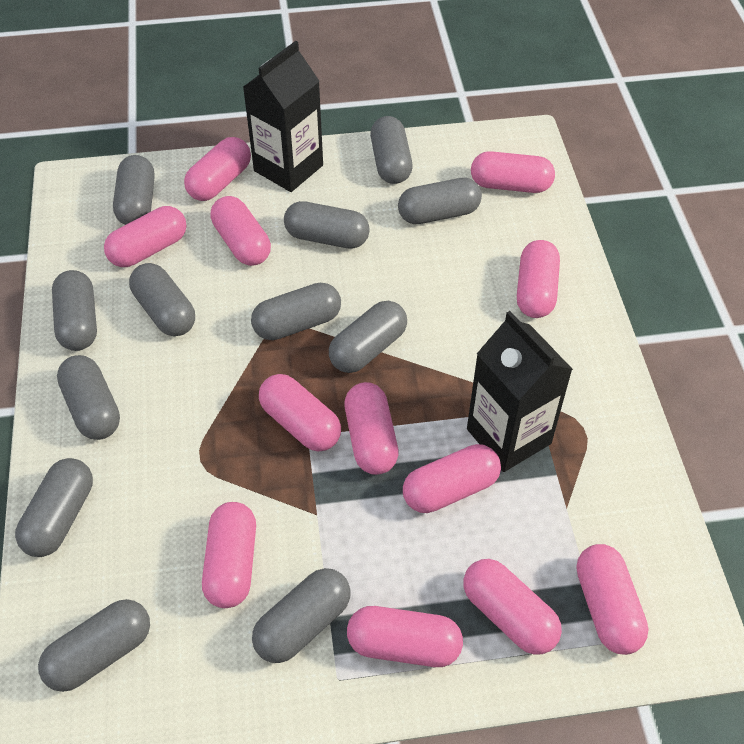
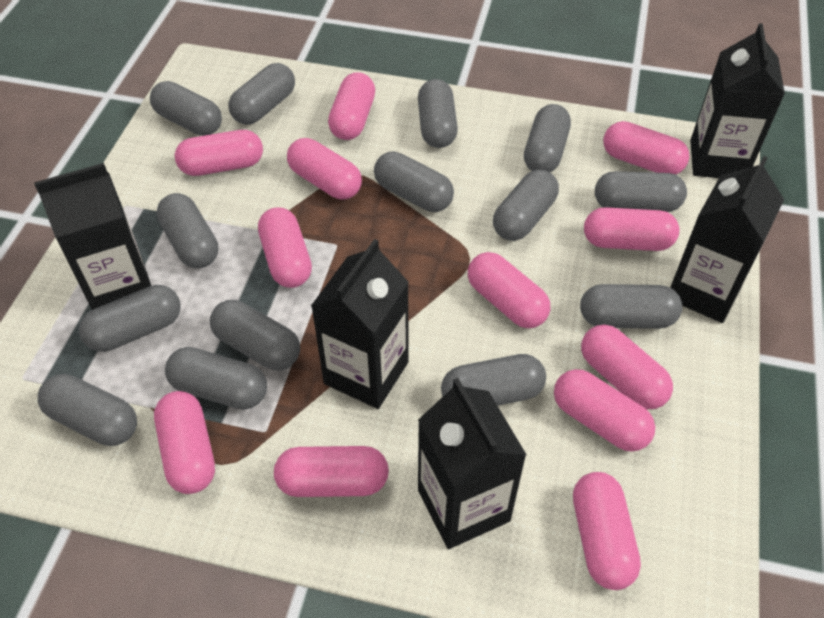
black carton: 2 -> 5
grey capsule: 12 -> 14

